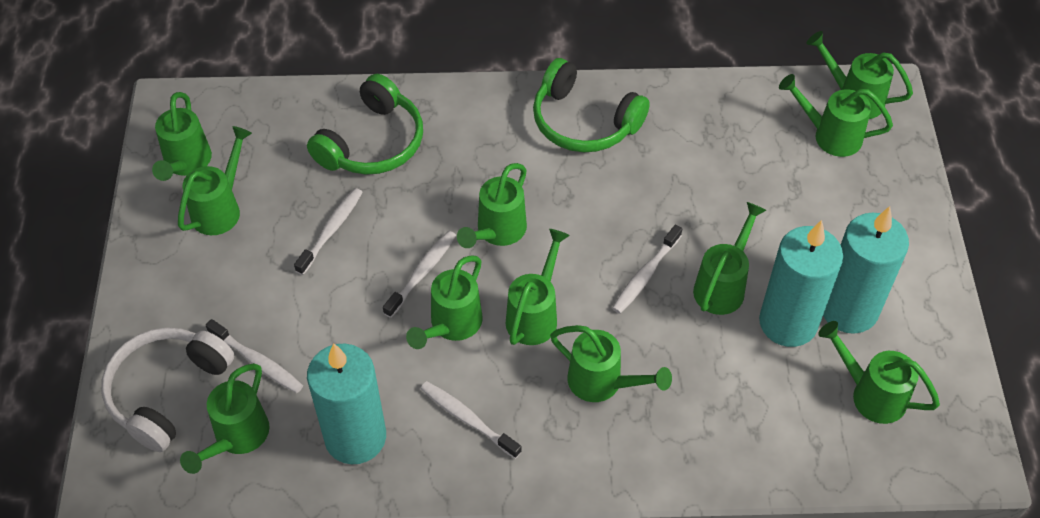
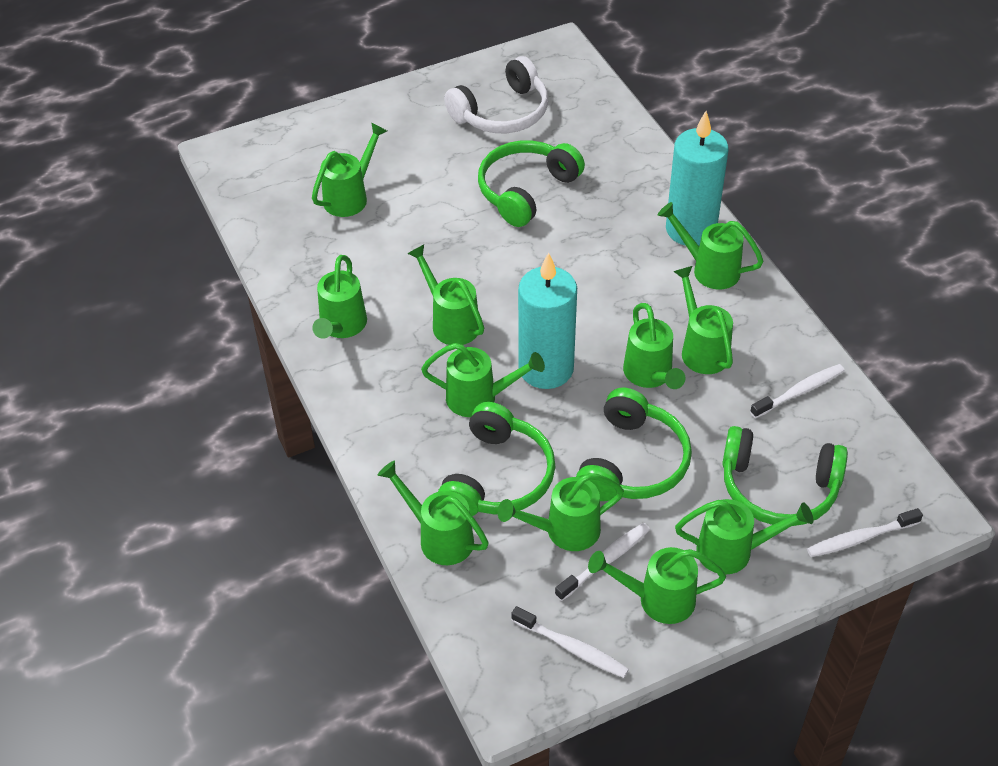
green headphones: 2 -> 4
turquoise candle: 3 -> 2
white toothbrush: 5 -> 4

